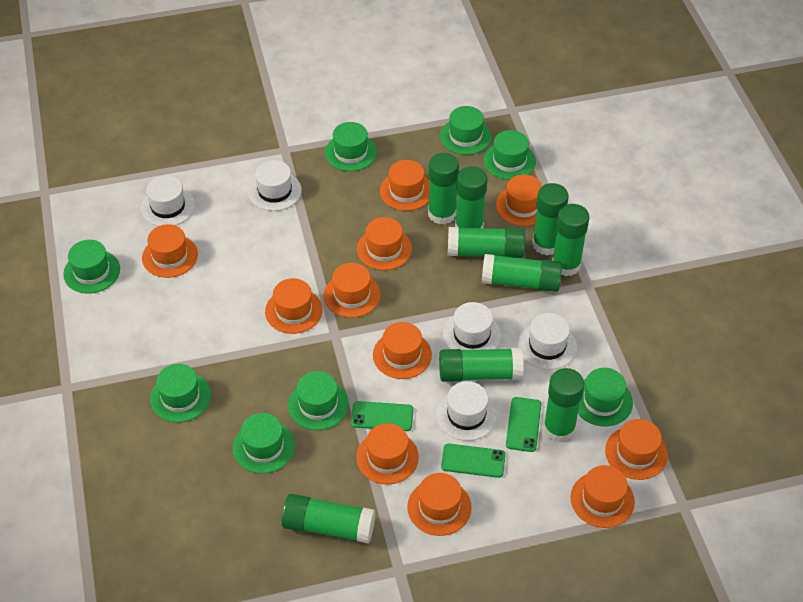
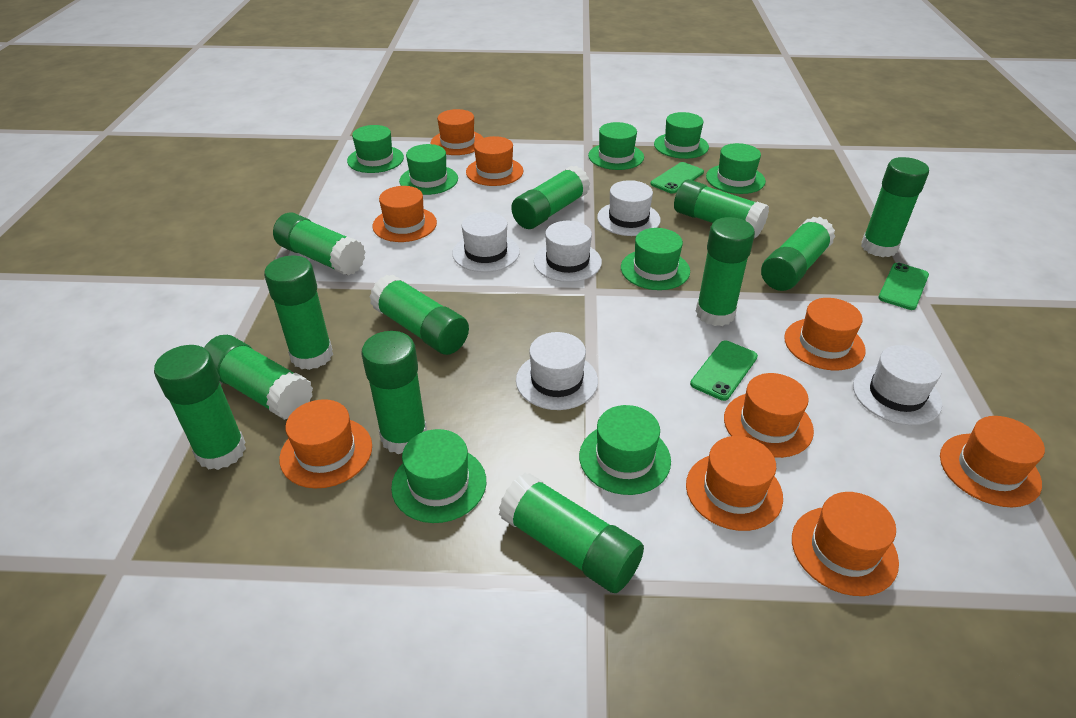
green glue stick: 9 -> 12
orange hat: 11 -> 9

